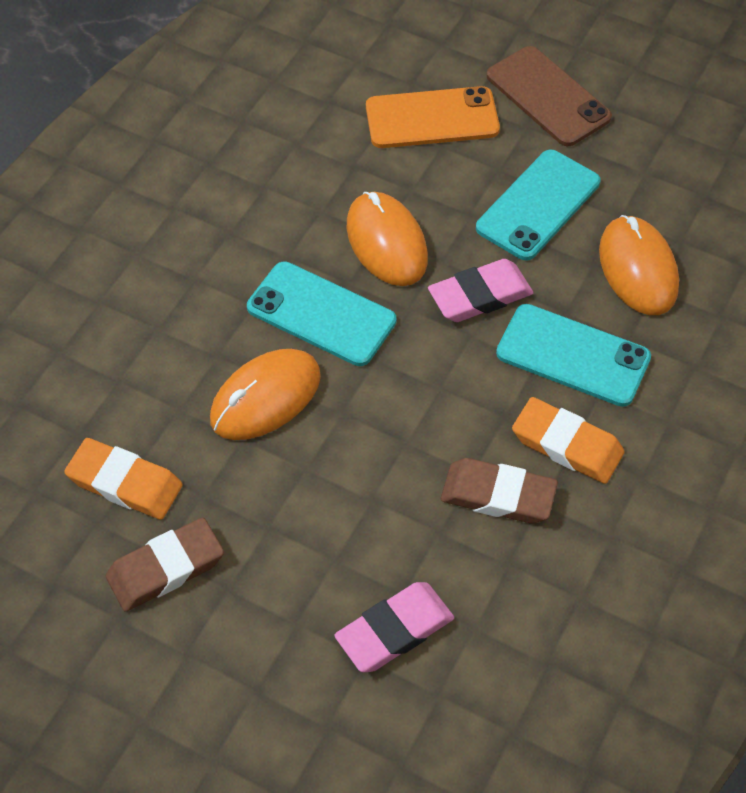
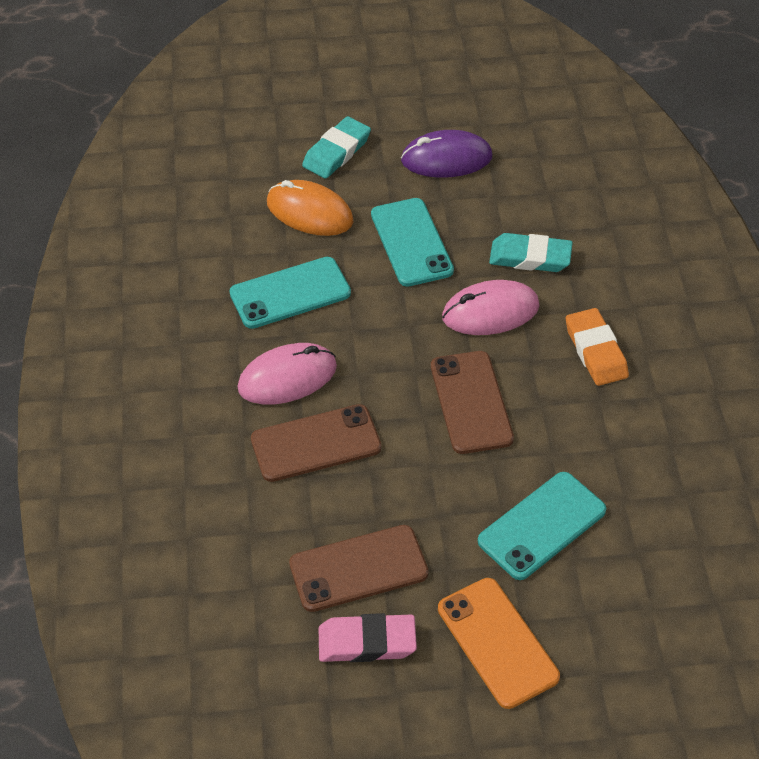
brown eraser: 2 -> 0
brown phone: 1 -> 3
orange eraser: 2 -> 1
orange mouse: 3 -> 1
pink eraser: 2 -> 1
pink mouse: 0 -> 2
purple mouse: 0 -> 1
turquoise eraser: 0 -> 2

